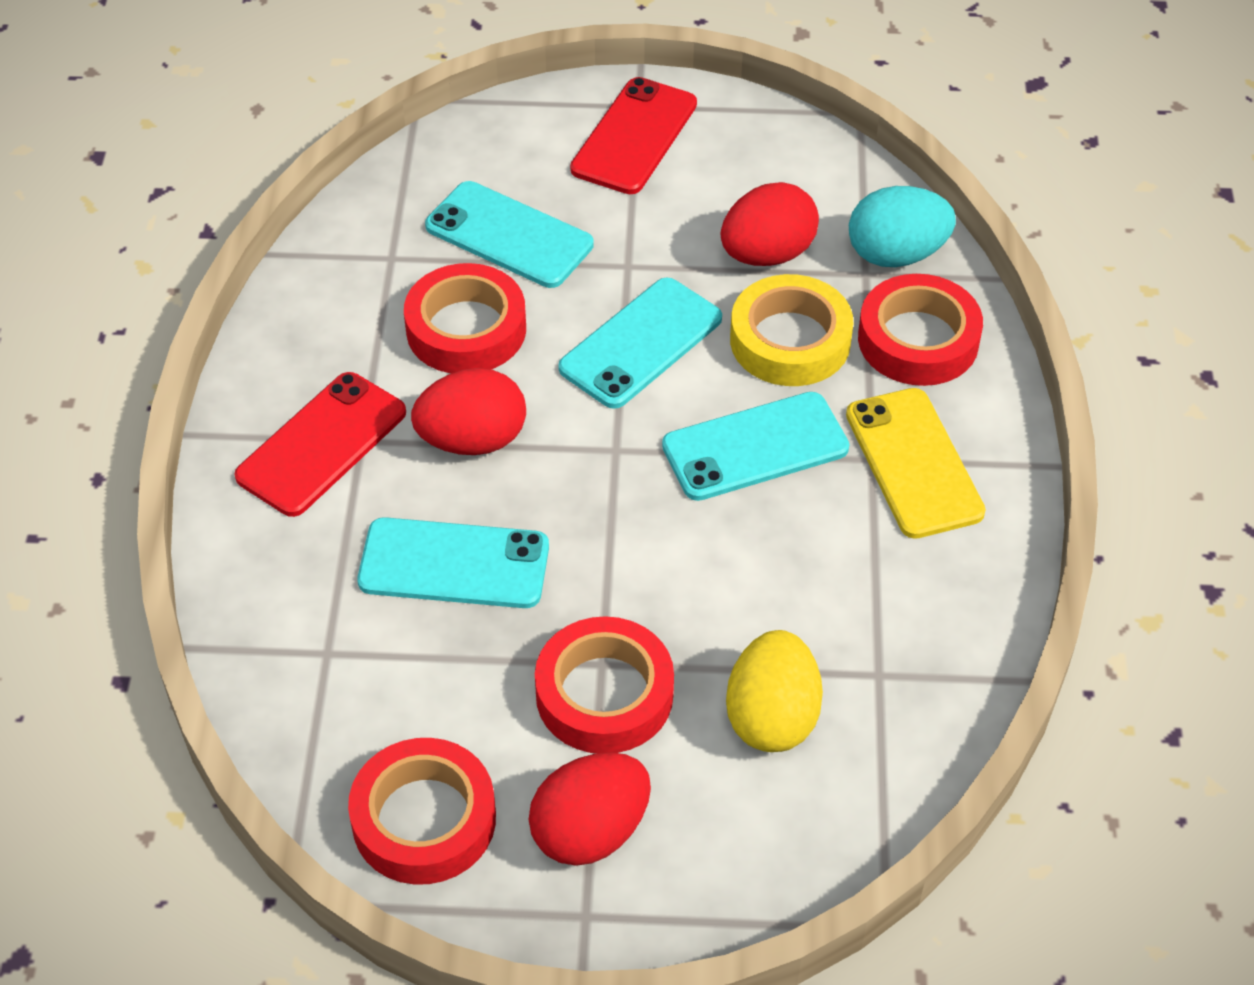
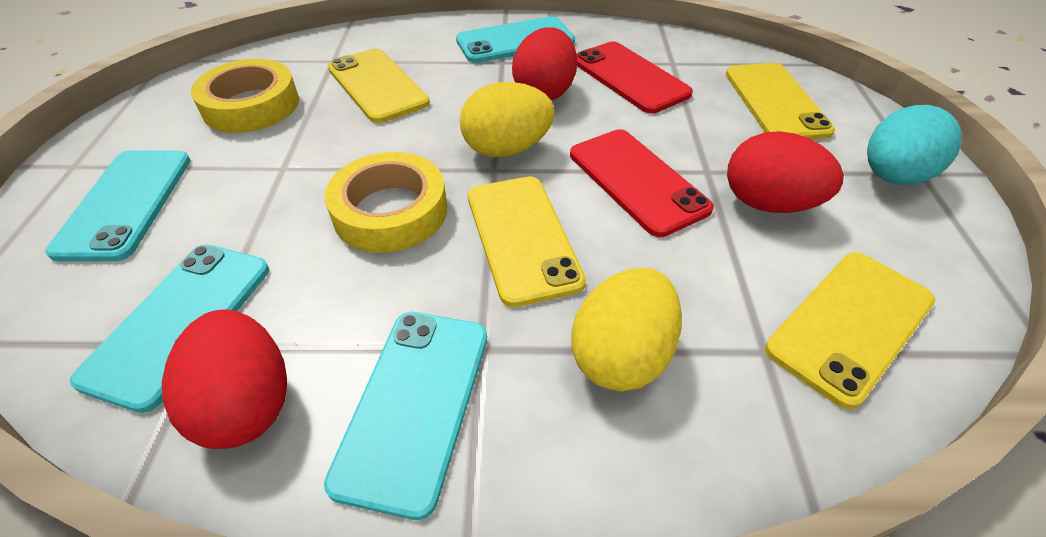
red tape: 4 -> 0
yellow egg: 1 -> 2
yellow phone: 1 -> 4
yellow tape: 1 -> 2

